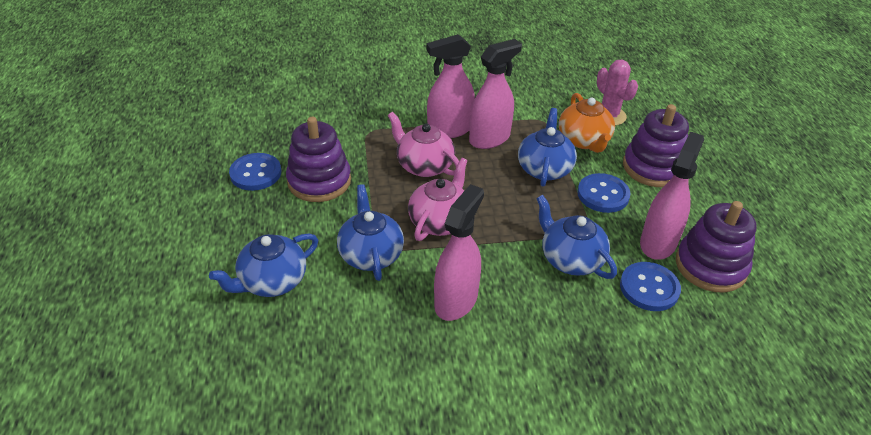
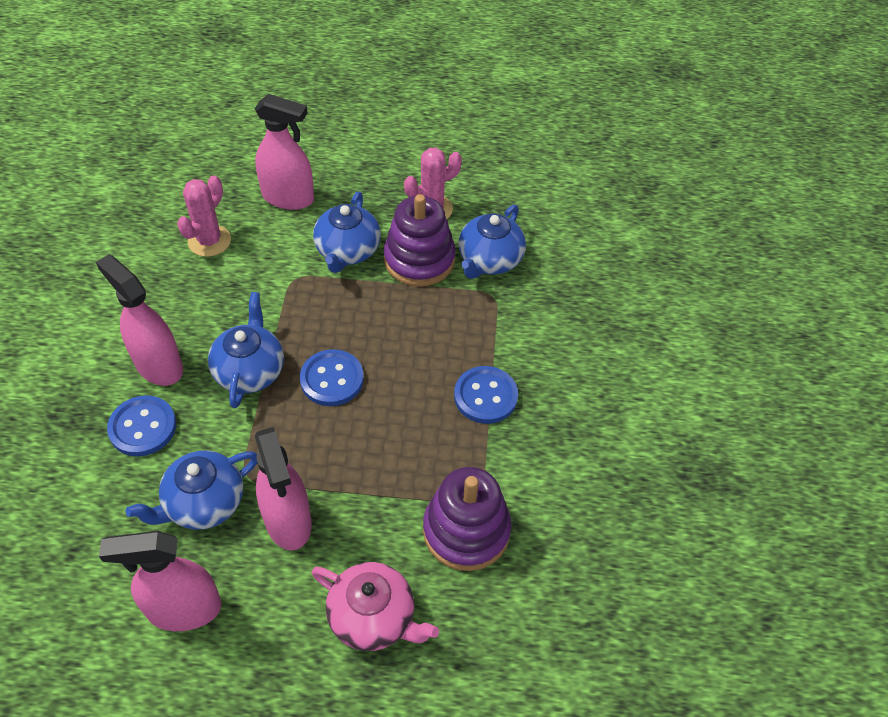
orange teapot: 1 -> 0
pink cactus: 1 -> 2
pink teapot: 2 -> 1
purple stacking toy: 3 -> 2

